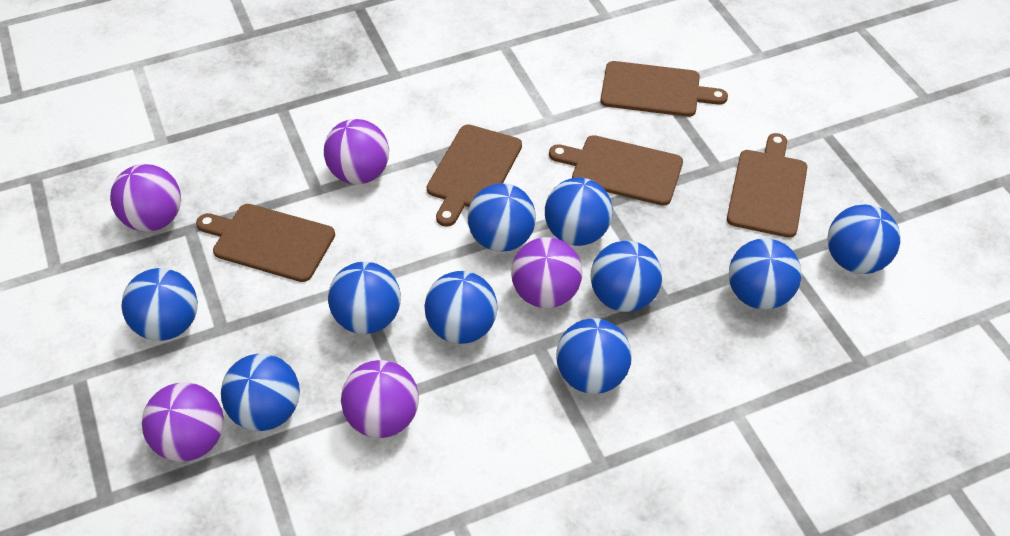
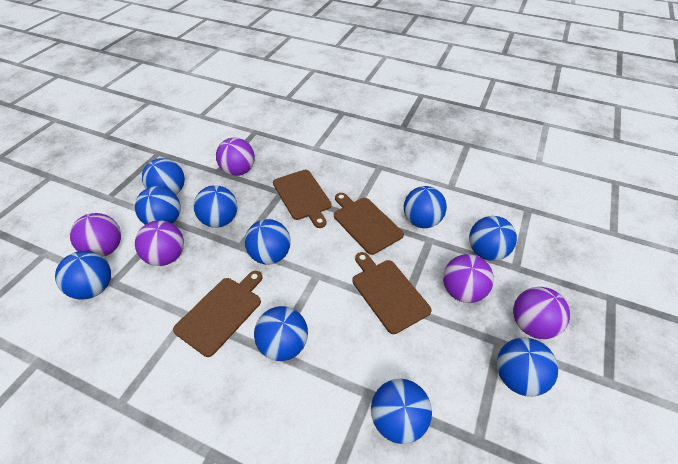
brown cutting board: 5 -> 4

